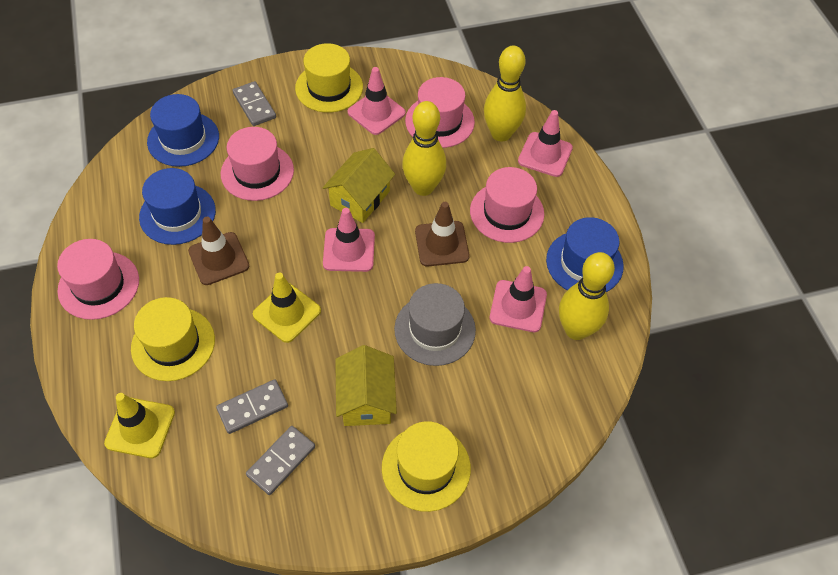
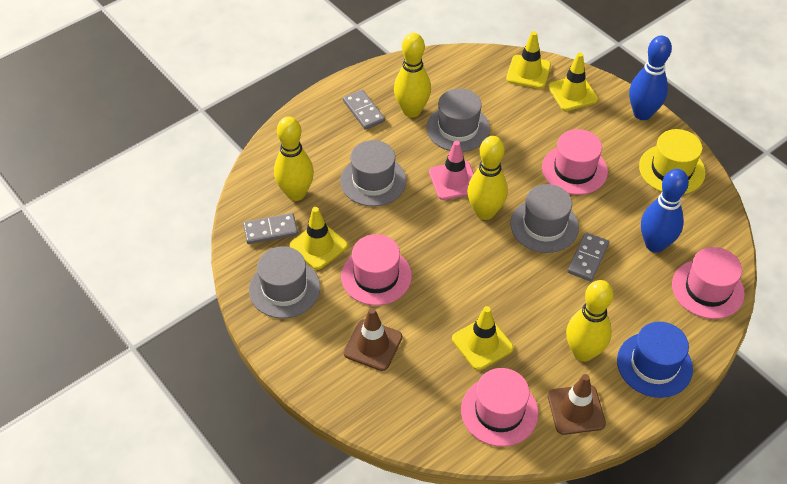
blue bowling pin: 0 -> 2
blue hat: 3 -> 1
grey hat: 1 -> 4
pink traffic cone: 4 -> 1
yellow bowling pin: 3 -> 4
yellow hat: 3 -> 1
yellow house: 2 -> 0
yellow traffic cone: 2 -> 4

